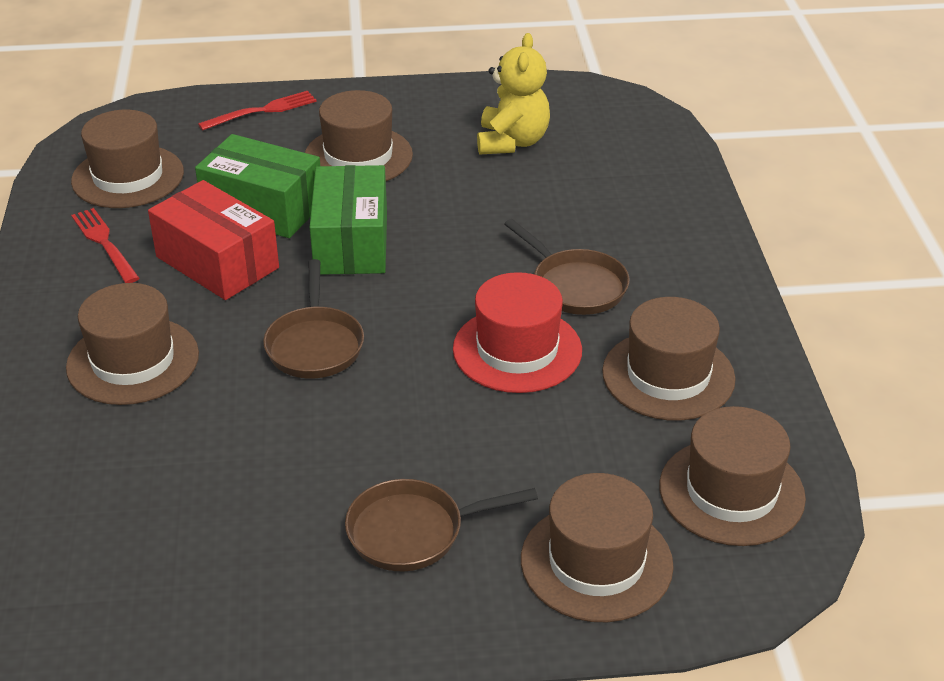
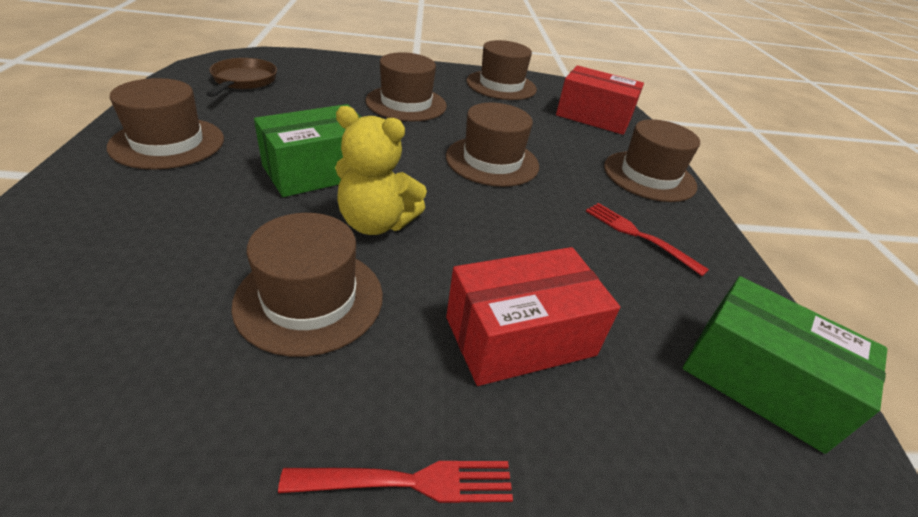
brown pan: 3 -> 1
red box: 1 -> 2
red hat: 1 -> 0

